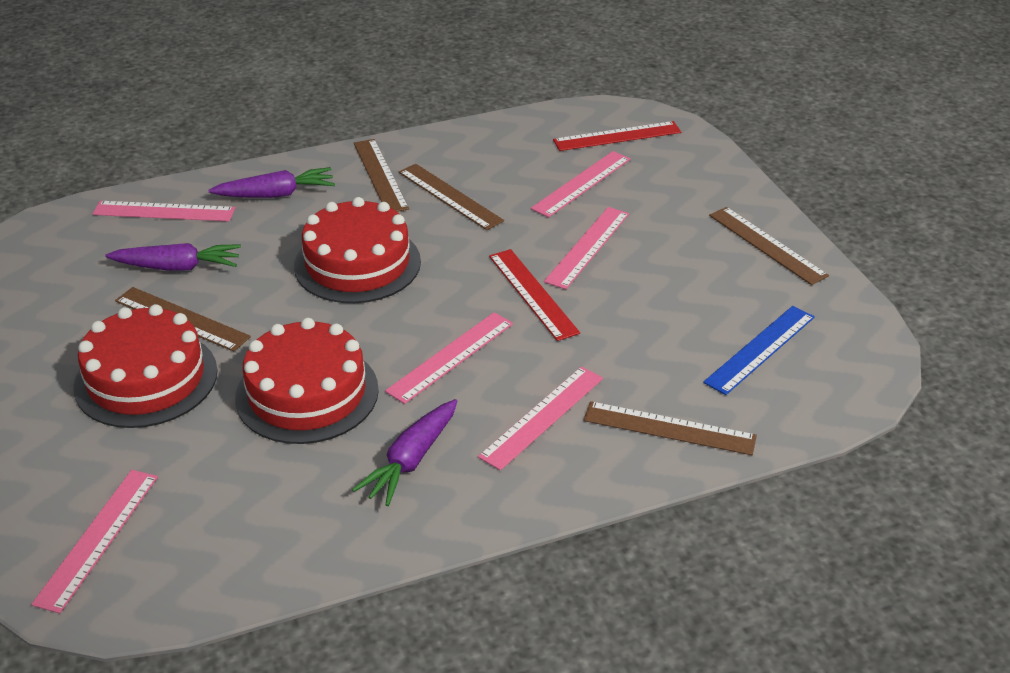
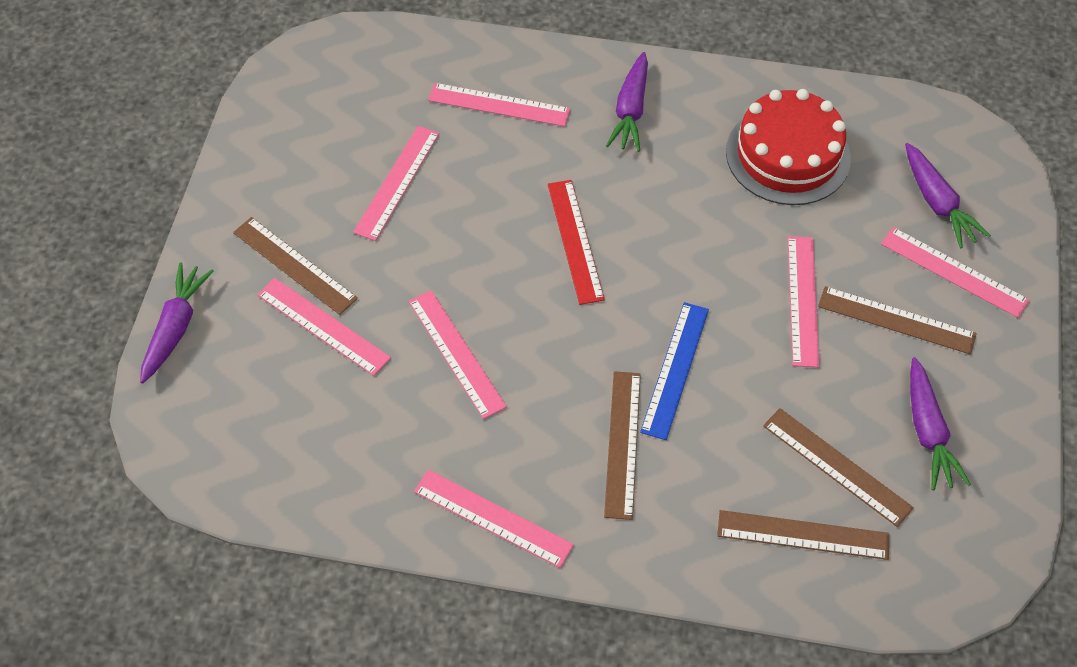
pink ruler: 6 -> 7
purple carrot: 3 -> 4
red cake: 3 -> 1
red ruler: 2 -> 1

